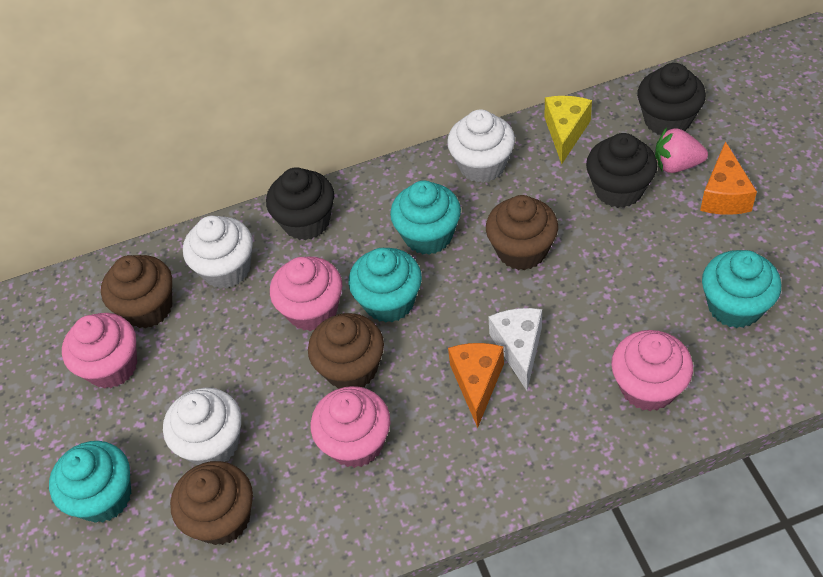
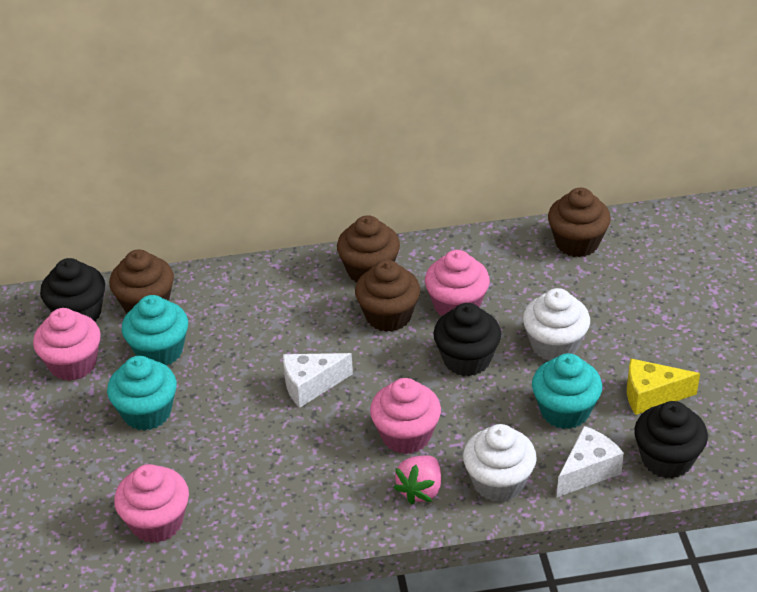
orange cheese: 2 -> 0
turquoise cupcake: 4 -> 3
white cheese: 1 -> 2
white cupcake: 3 -> 2

